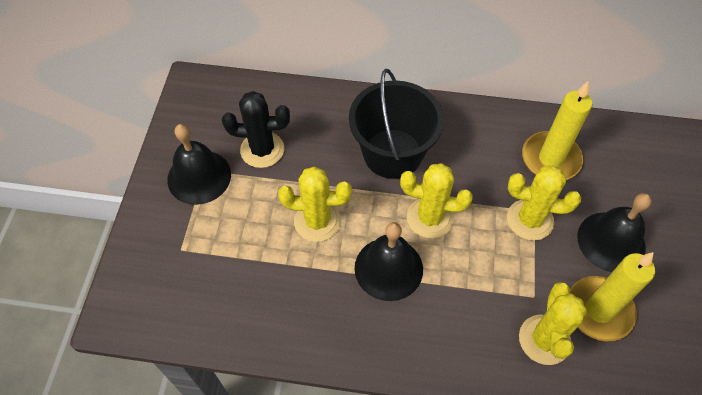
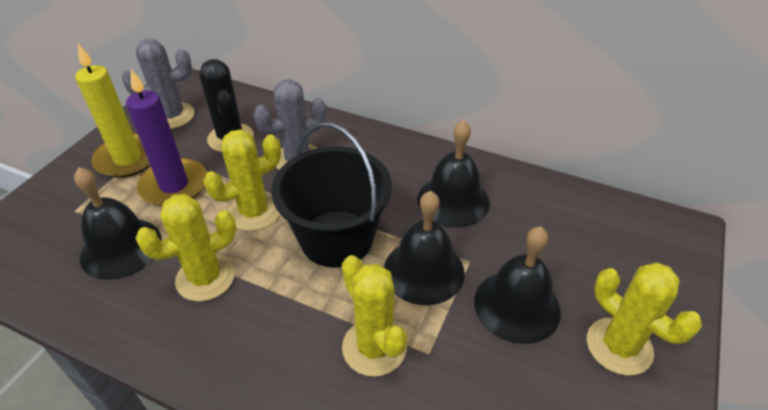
black bell: 3 -> 4
grey cactus: 0 -> 2
purple candle: 0 -> 1
yellow candle: 2 -> 1

